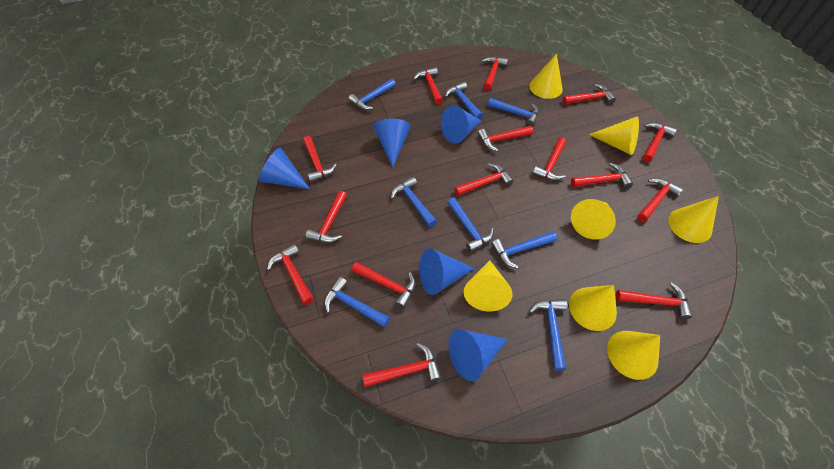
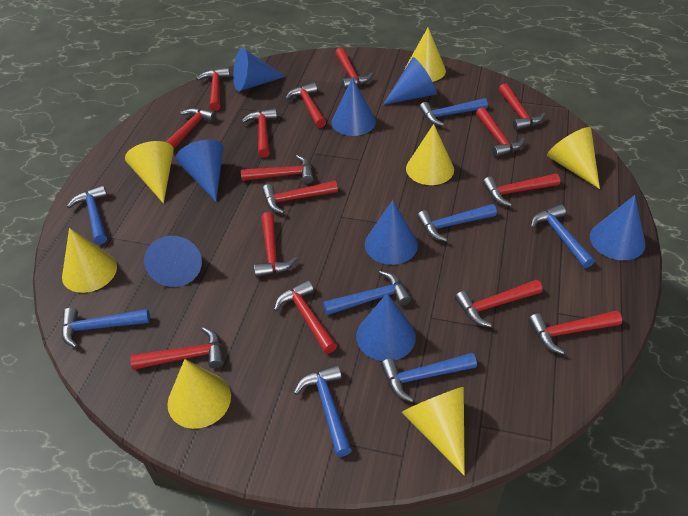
blue cone: 5 -> 8

